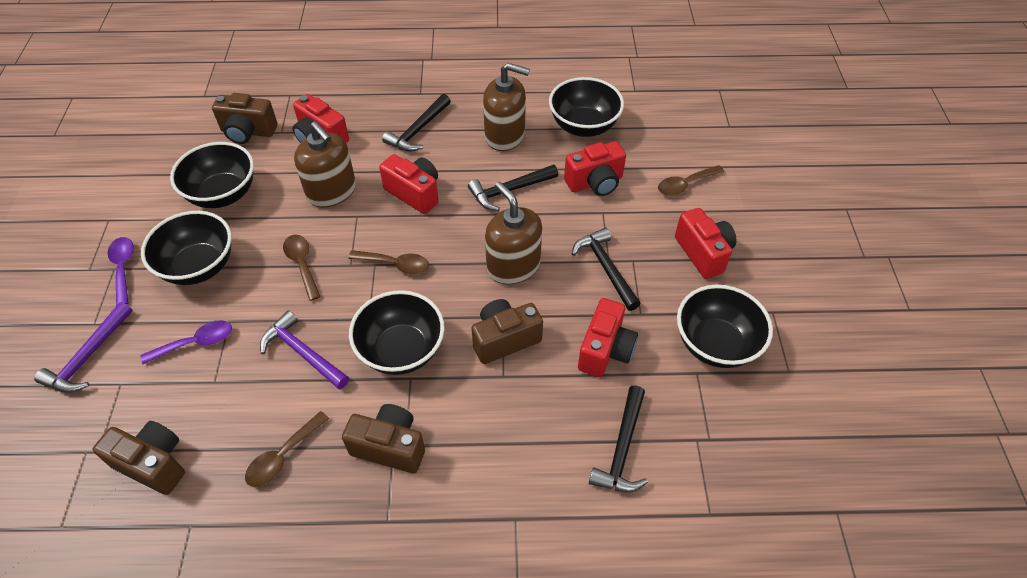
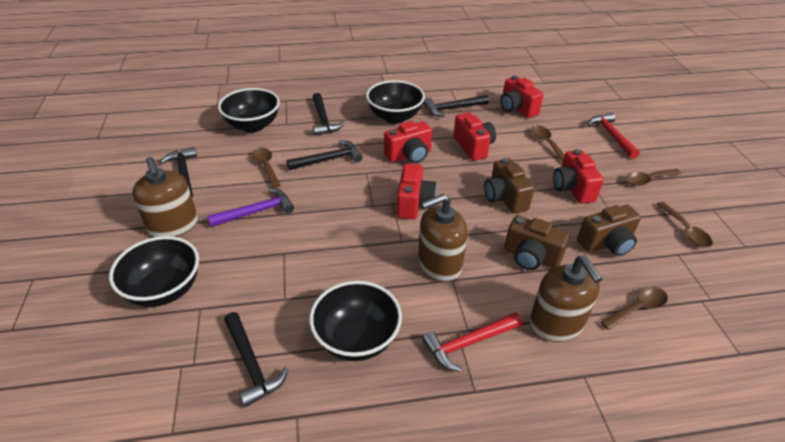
black bowl: 5 -> 4
black hammer: 4 -> 5
brown camera: 4 -> 3
brown spoon: 4 -> 5
purple hammer: 2 -> 1
purple spoon: 2 -> 0
red hammer: 0 -> 2

